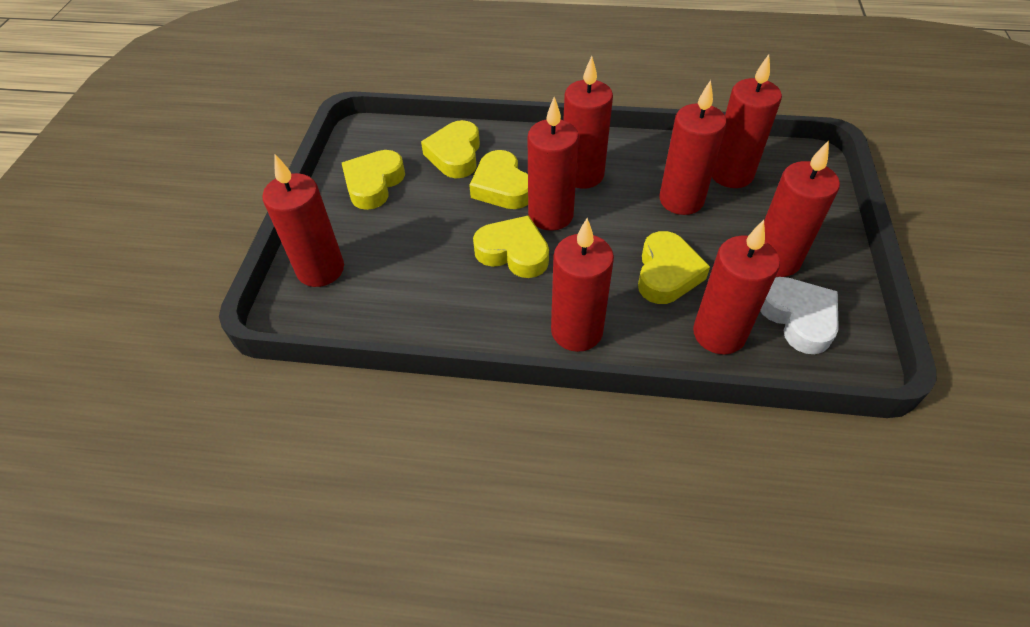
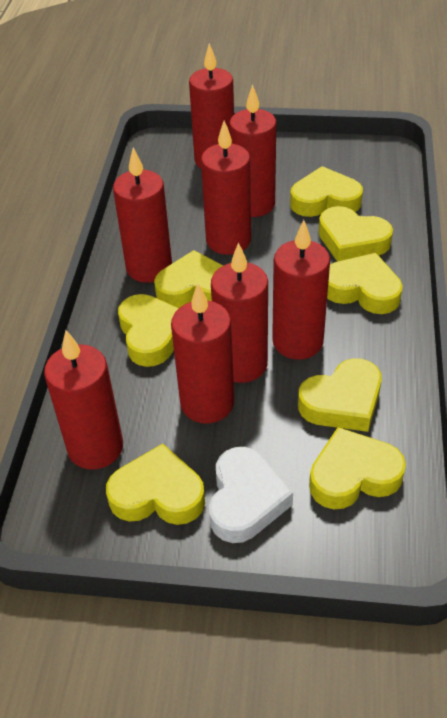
yellow heart: 5 -> 8

